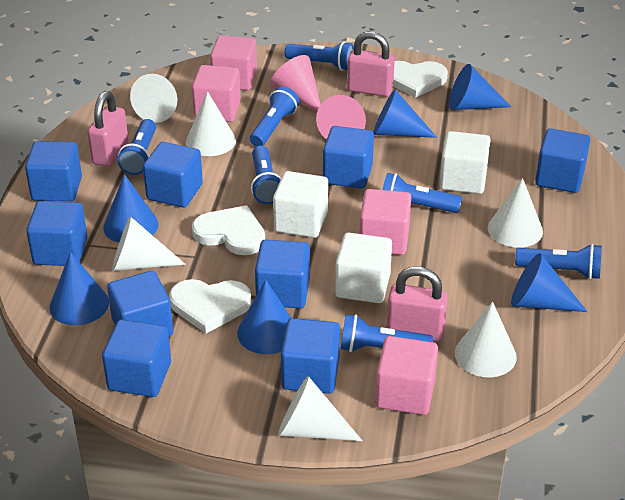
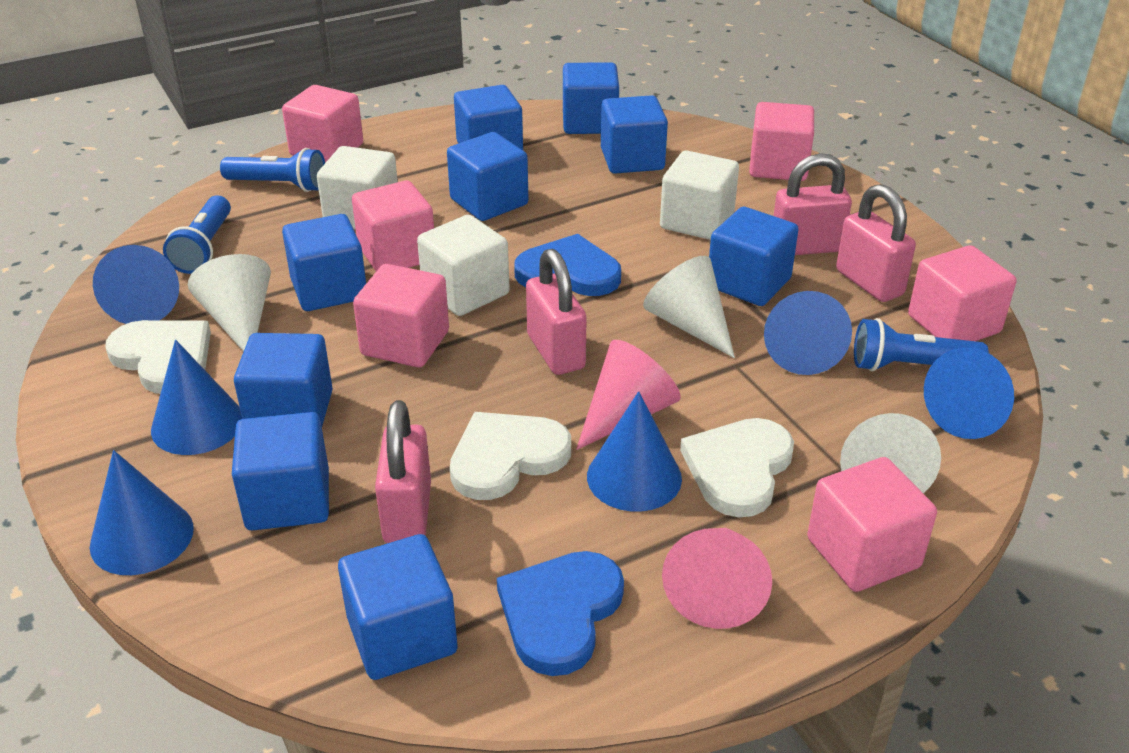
blue flashlight: 7 -> 3
blue heart: 0 -> 2
pink cube: 4 -> 6
pink padlock: 3 -> 4
white cone: 6 -> 3

